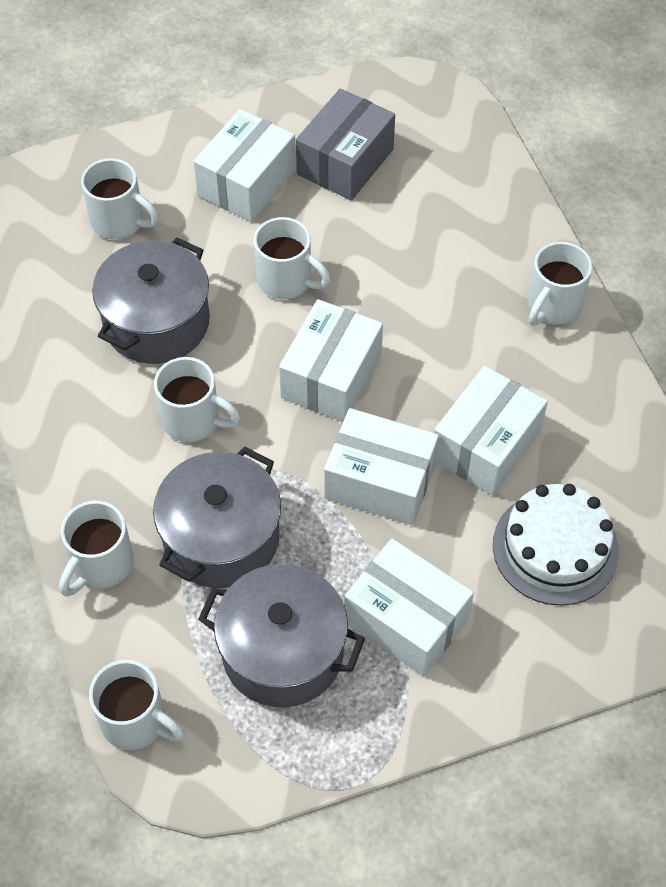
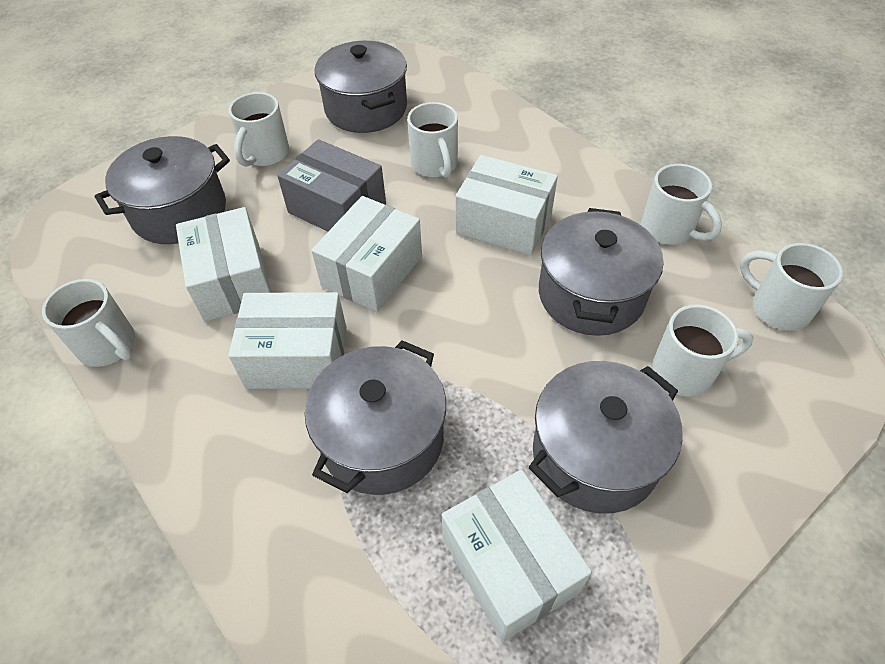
grey pot: 3 -> 5
white cake: 1 -> 0

